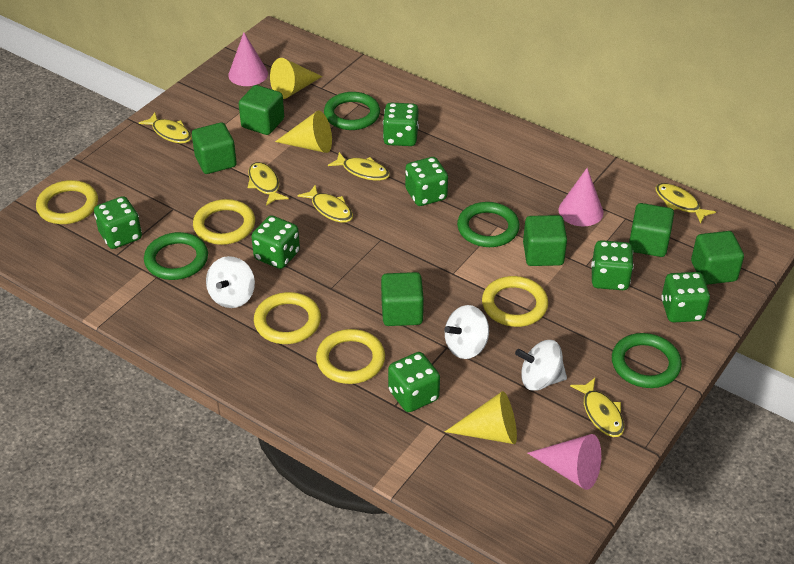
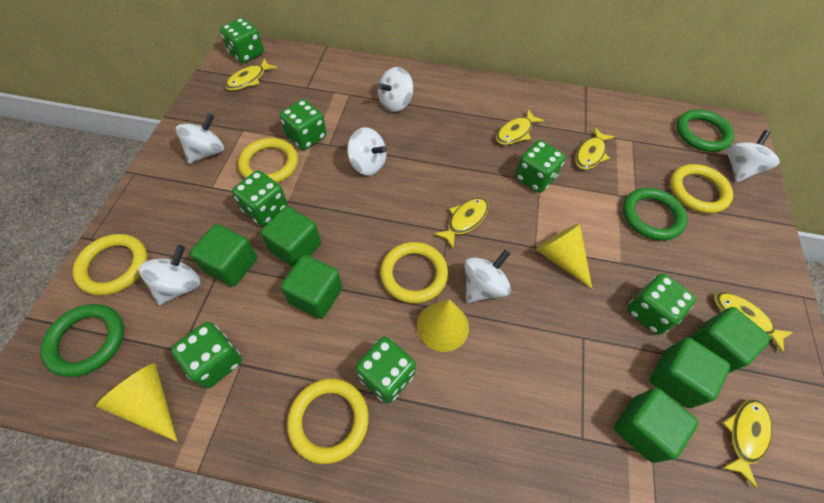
green ring: 4 -> 3
pink cone: 3 -> 0
white spinning top: 3 -> 6

